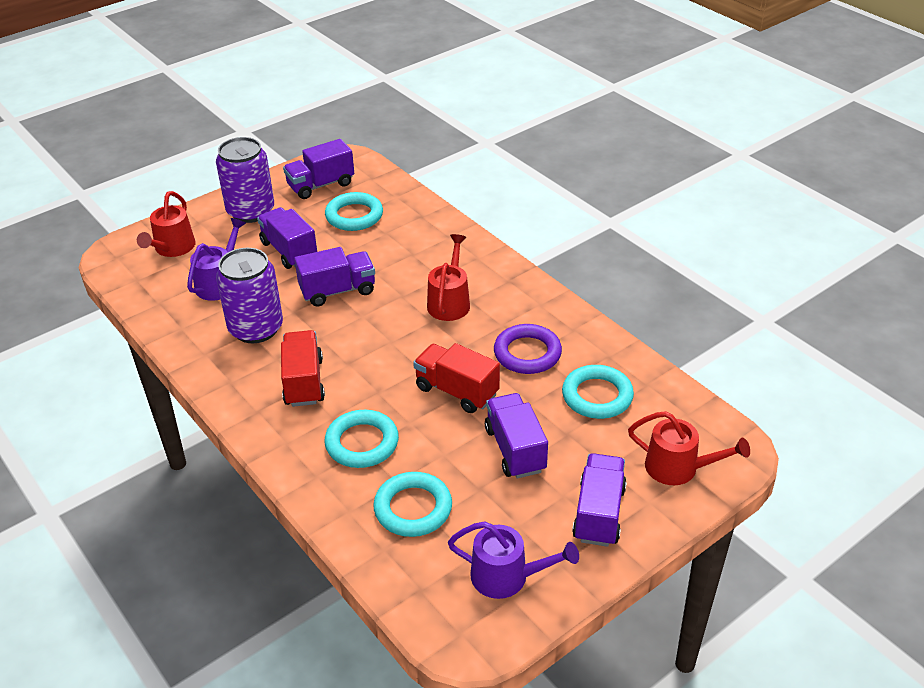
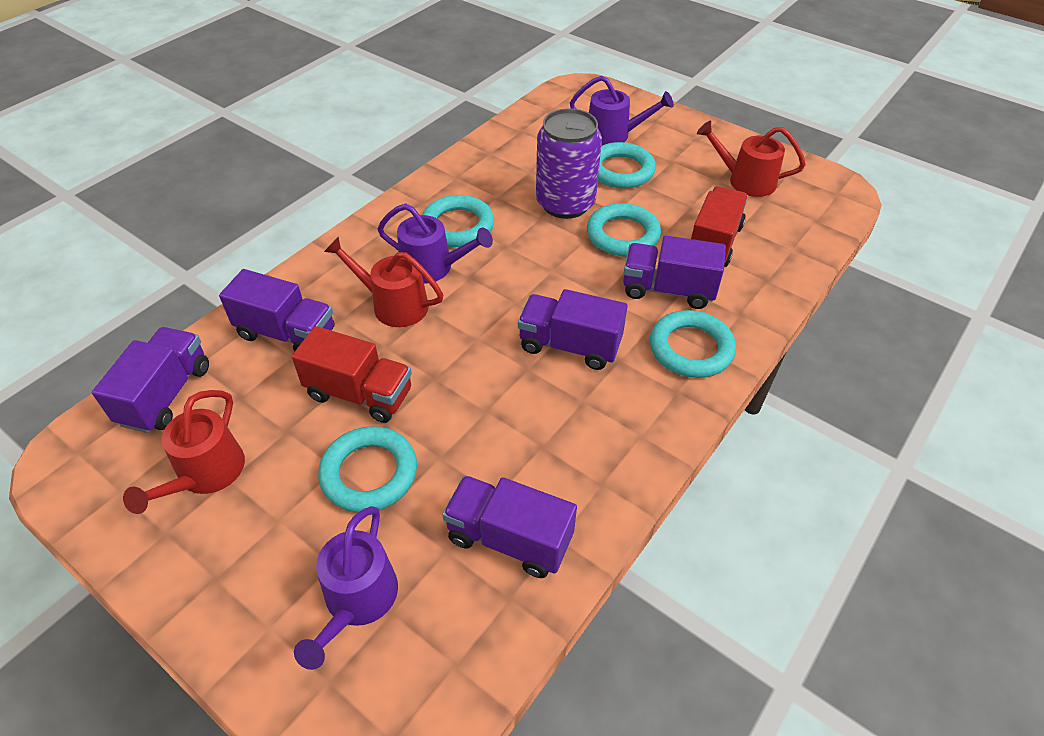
purple can: 2 -> 1
purple ring: 1 -> 0
purple watering can: 2 -> 3
turquoise ring: 4 -> 5

